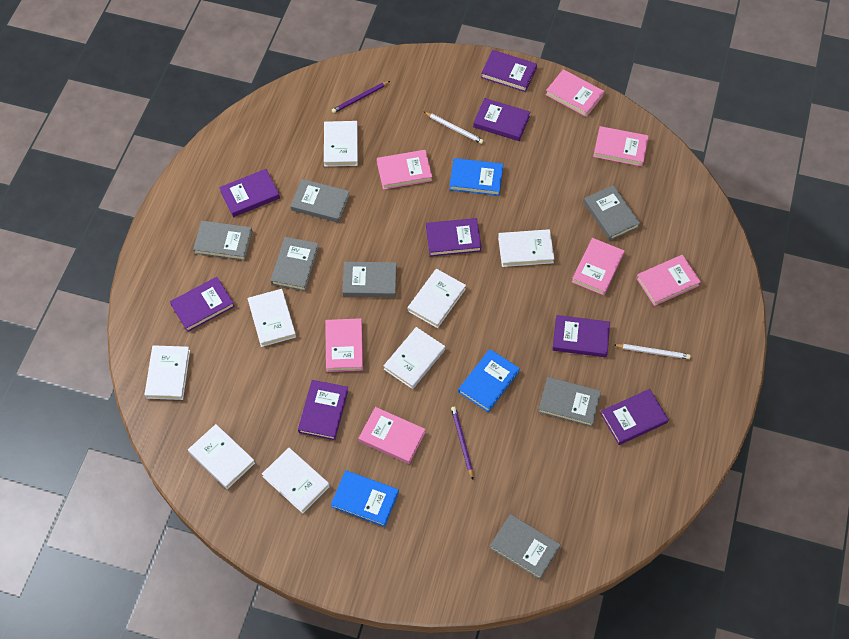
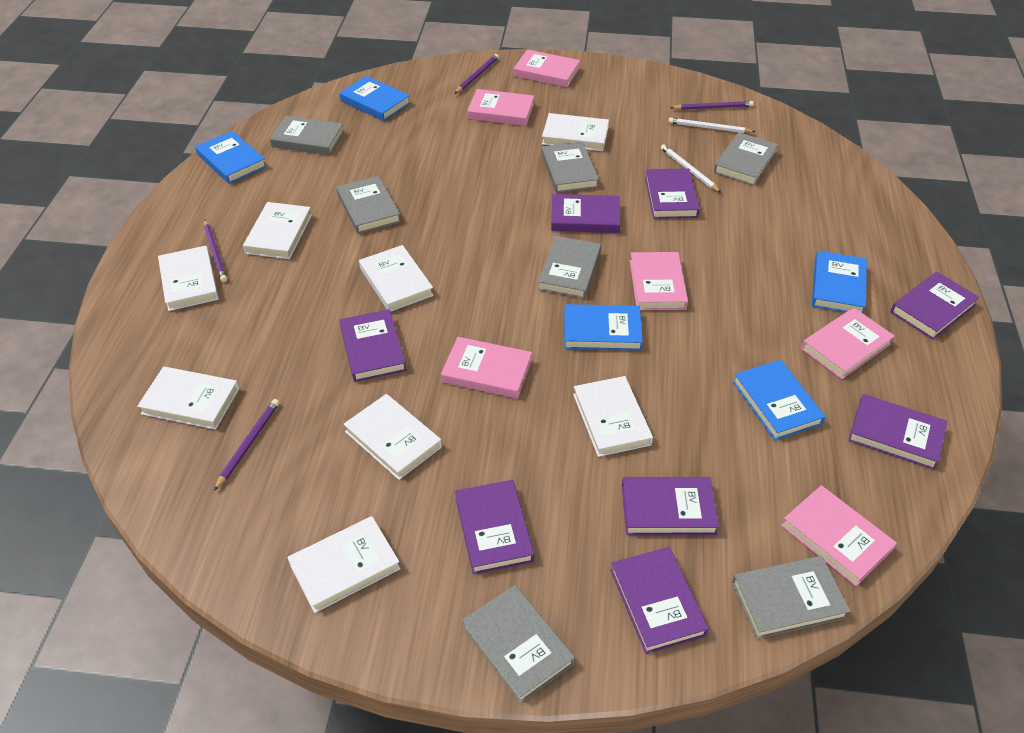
blue book: 3 -> 5
pink book: 7 -> 6
purple pencil: 2 -> 4

